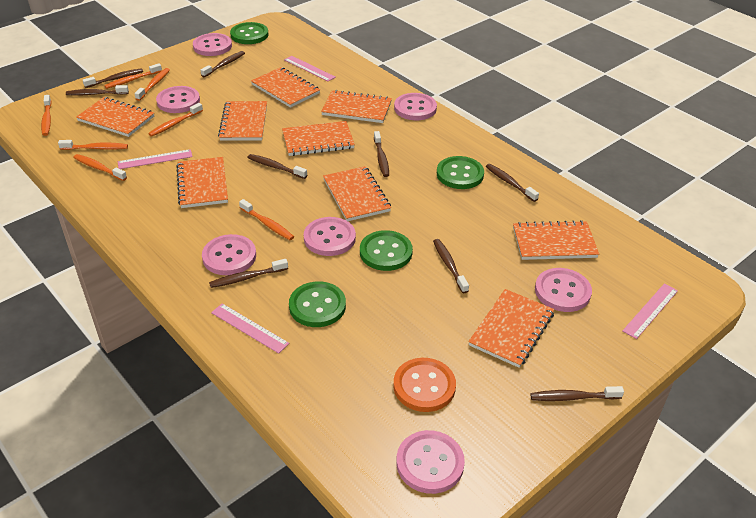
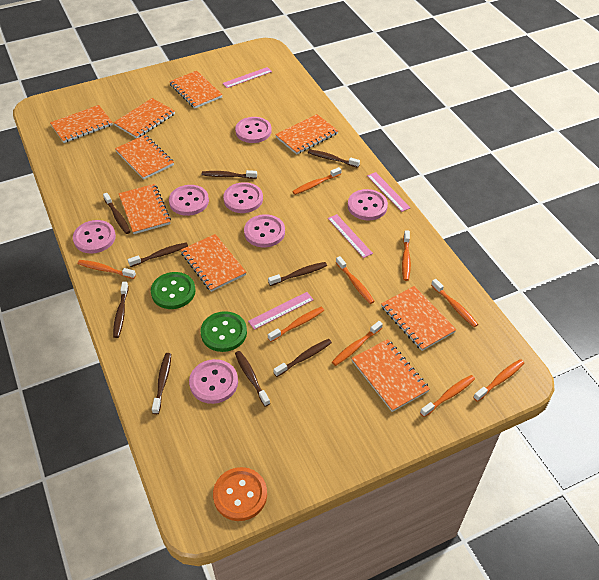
green button: 4 -> 2
orange toothbrush: 7 -> 9

